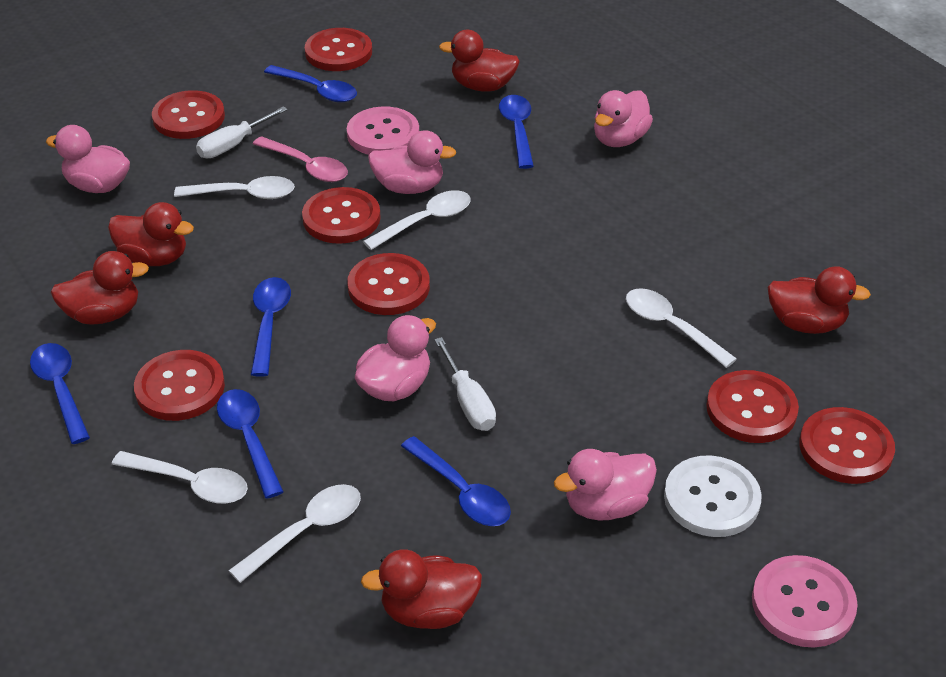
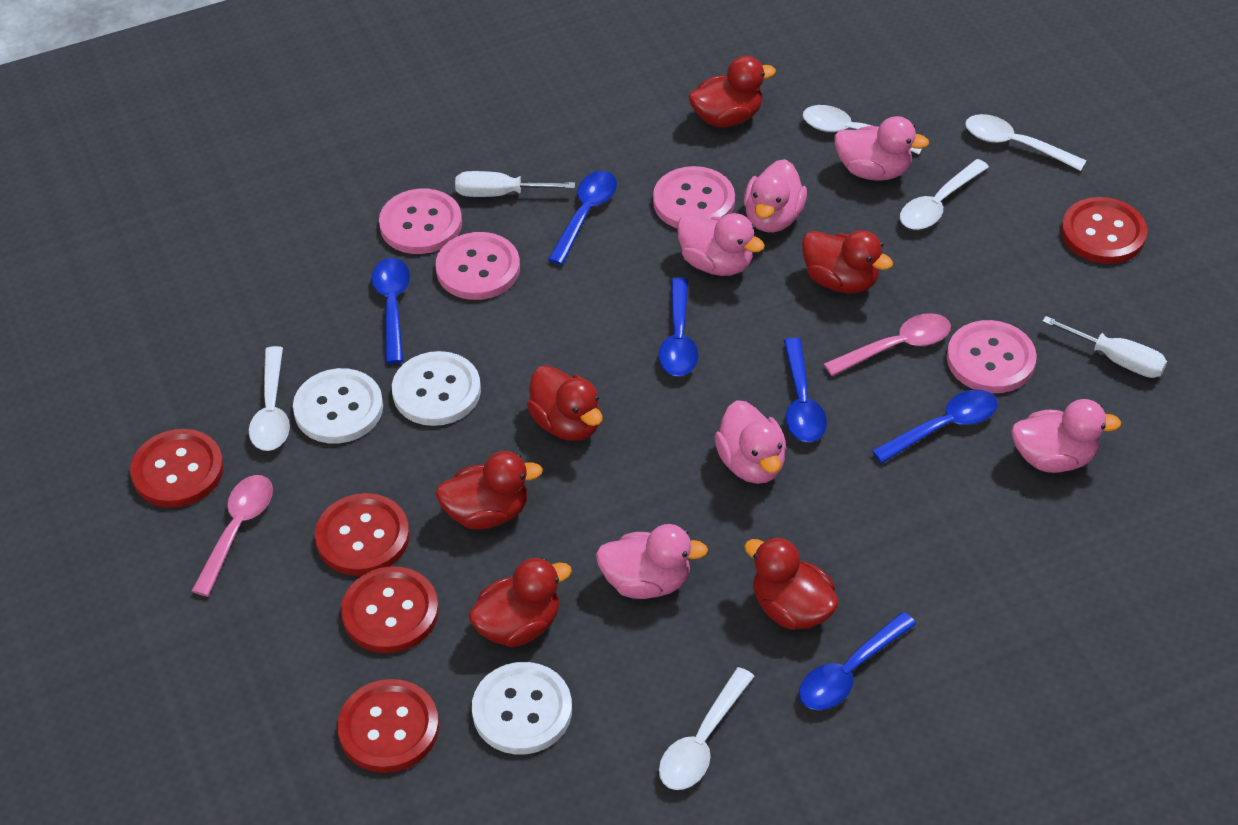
pink button: 2 -> 4
pink duck: 5 -> 6
pink spoon: 1 -> 2
red button: 7 -> 5
red duck: 5 -> 6
white button: 1 -> 3

